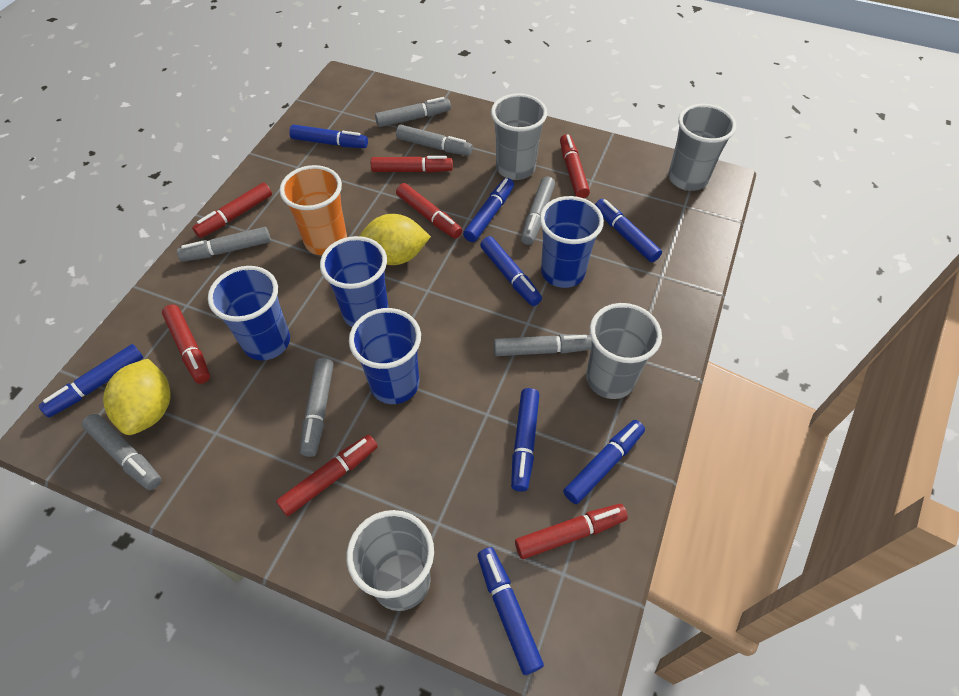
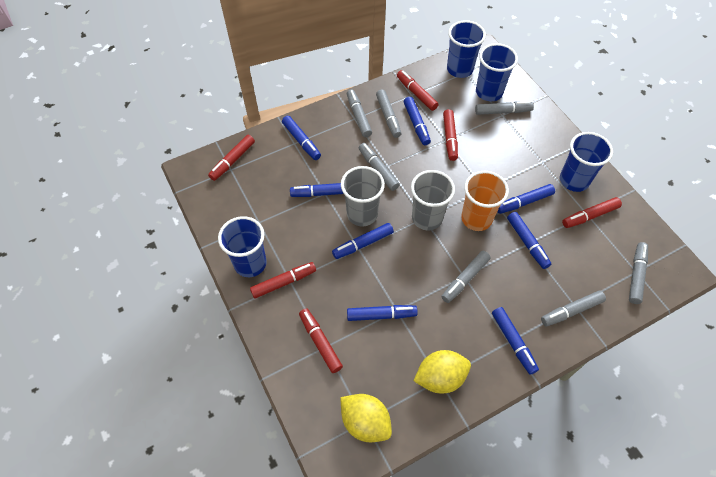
grey cup: 4 -> 2
red marker: 7 -> 6

